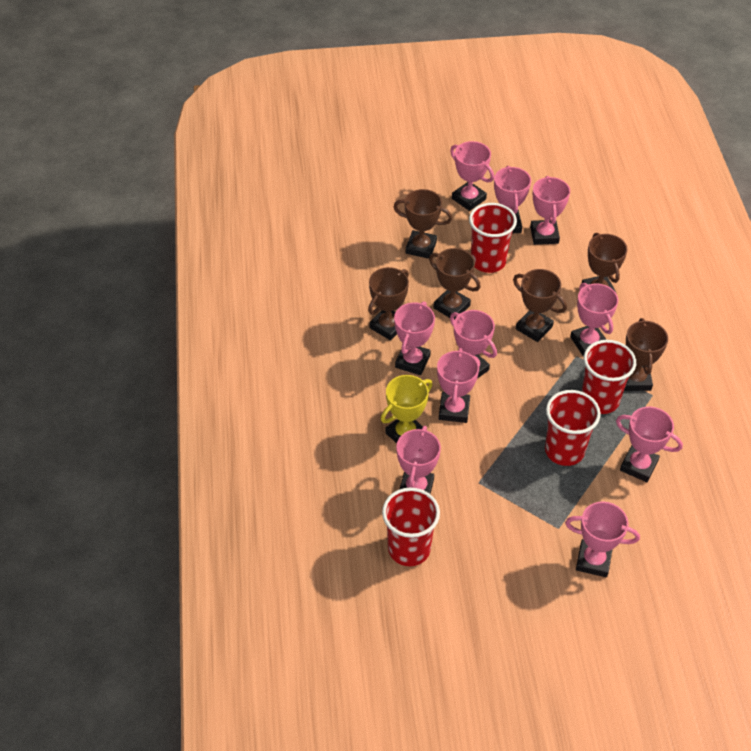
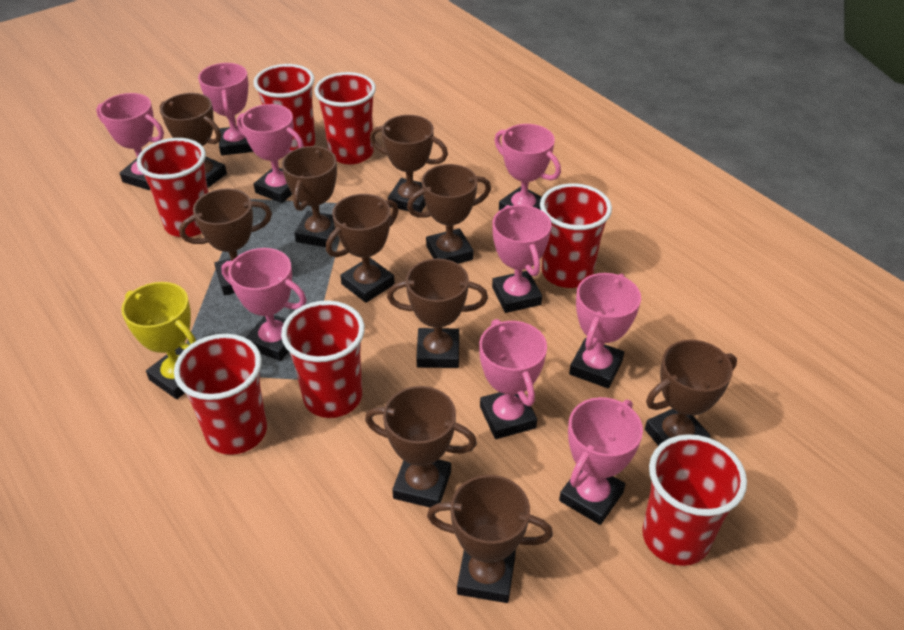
brown trophy: 6 -> 10
pink trophy: 10 -> 9
red cup: 4 -> 7

